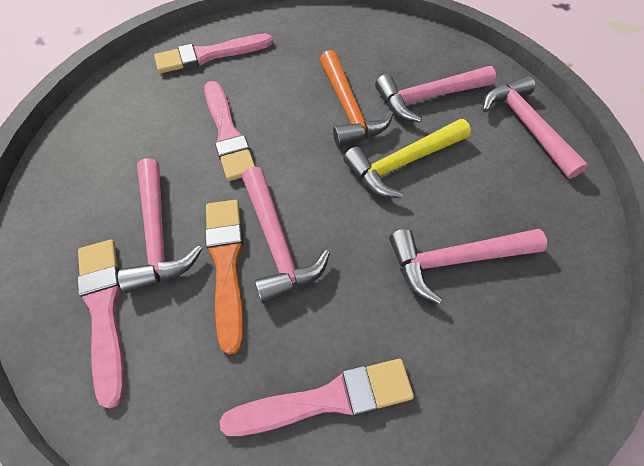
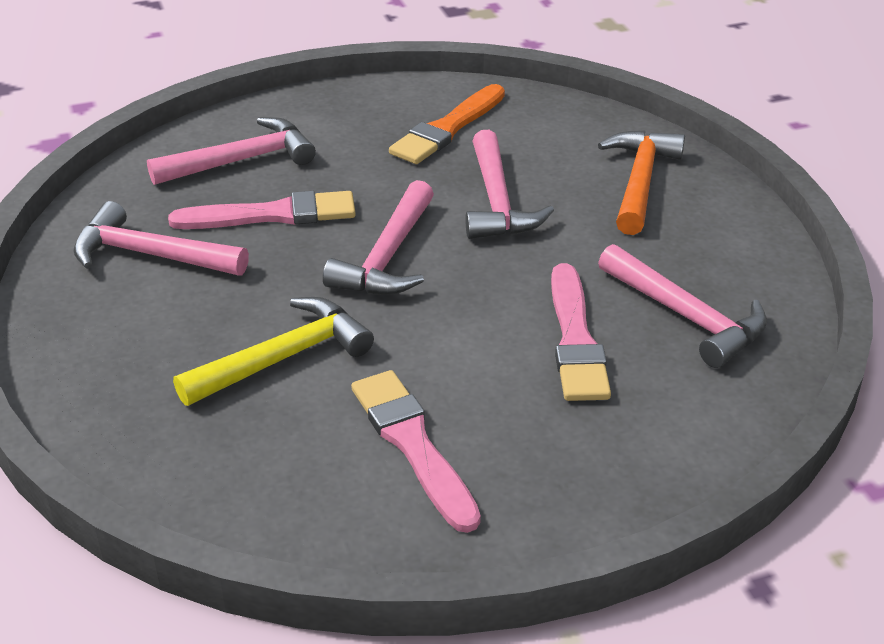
pink brush: 4 -> 3

